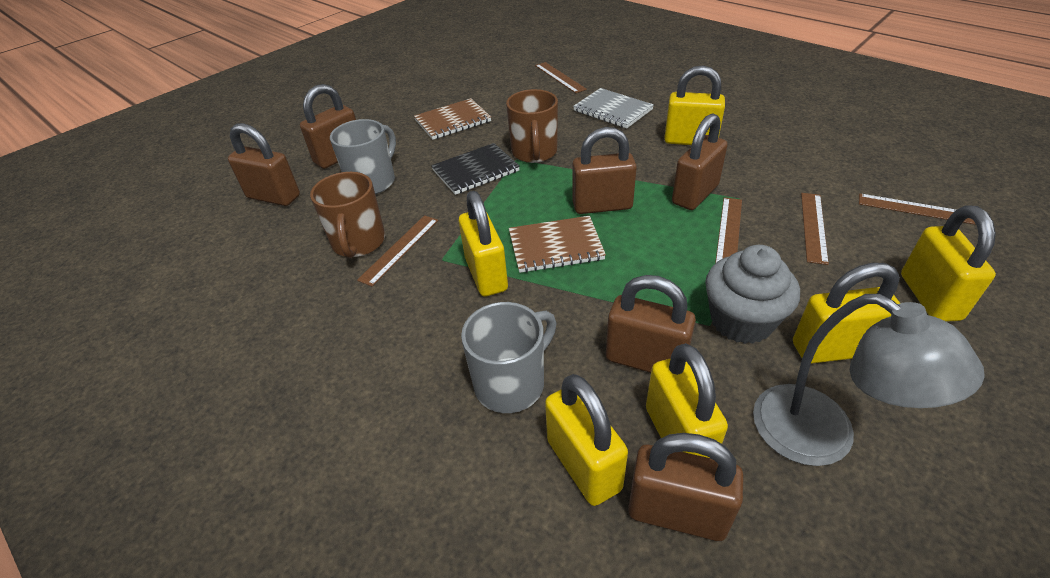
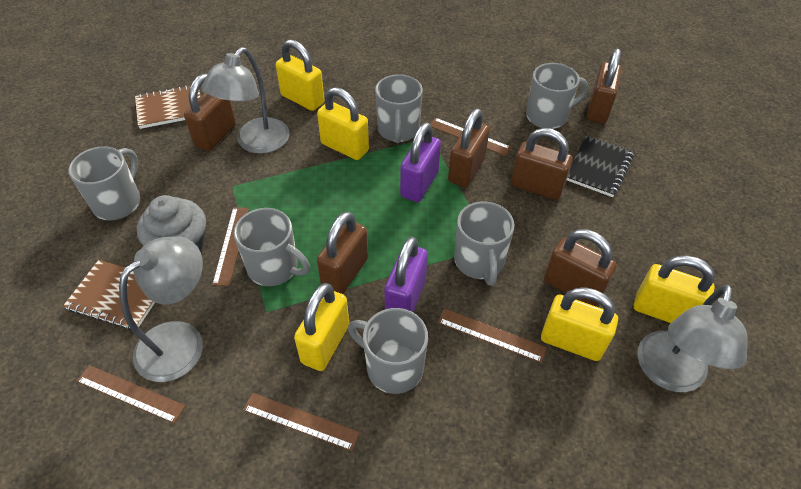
brown mug: 2 -> 0
grey lamp: 1 -> 3
grey mug: 2 -> 6
grey notebook: 1 -> 0
purple padlock: 0 -> 2
yellow padlock: 6 -> 5

